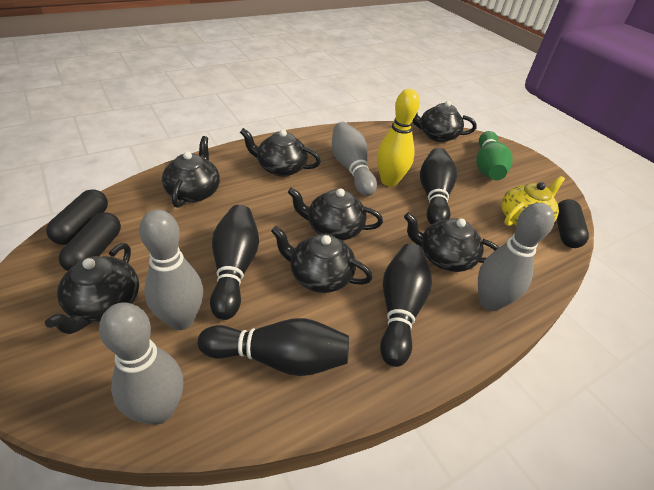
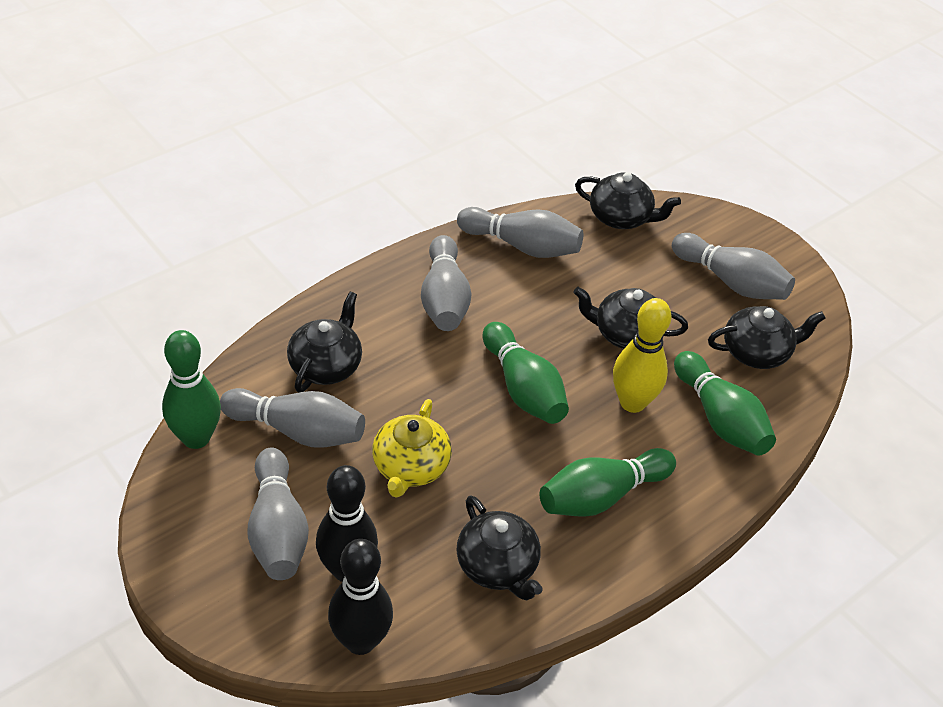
black bowling pin: 4 -> 2
black capsule: 3 -> 0
black teapot: 7 -> 5
green bowling pin: 1 -> 4
grey bowling pin: 4 -> 5

